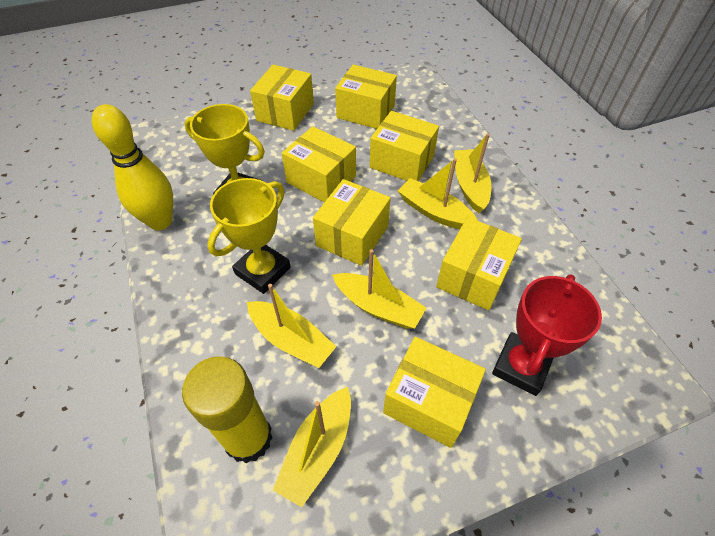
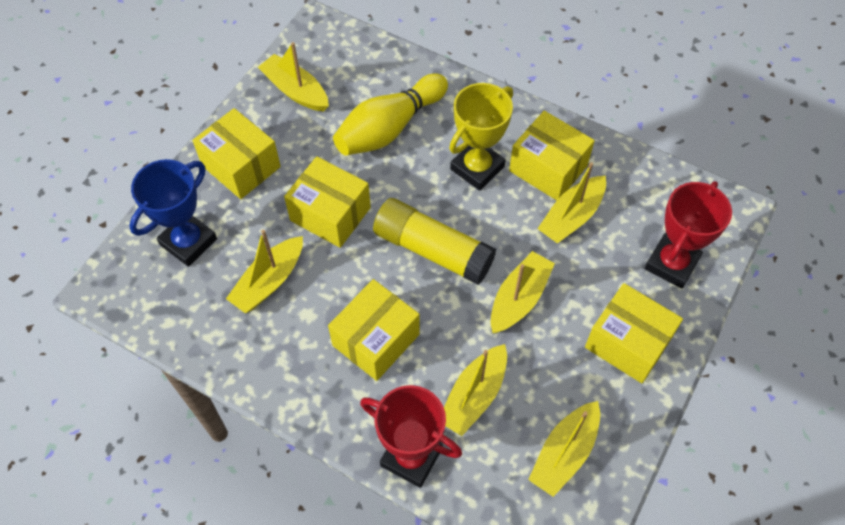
blue trophy: 0 -> 1
red trophy: 1 -> 2
yellow boat: 5 -> 6
yellow box: 7 -> 5
yellow trophy: 2 -> 1

